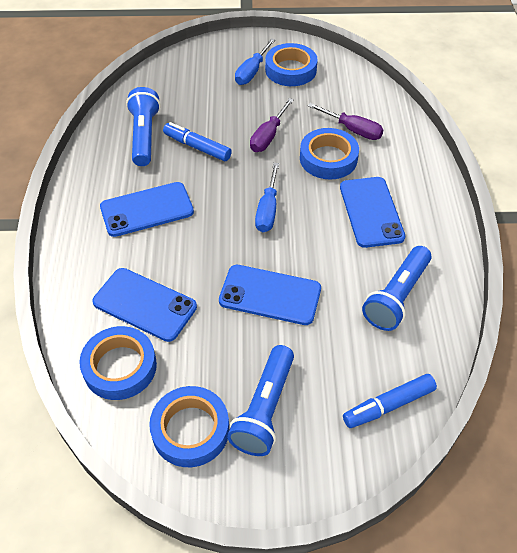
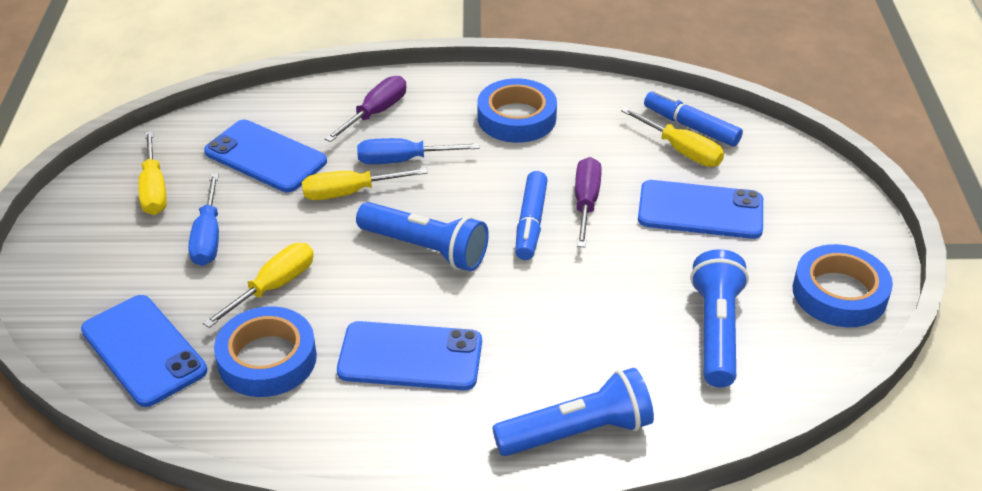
blue tape: 4 -> 3
yellow screwdriver: 0 -> 4

